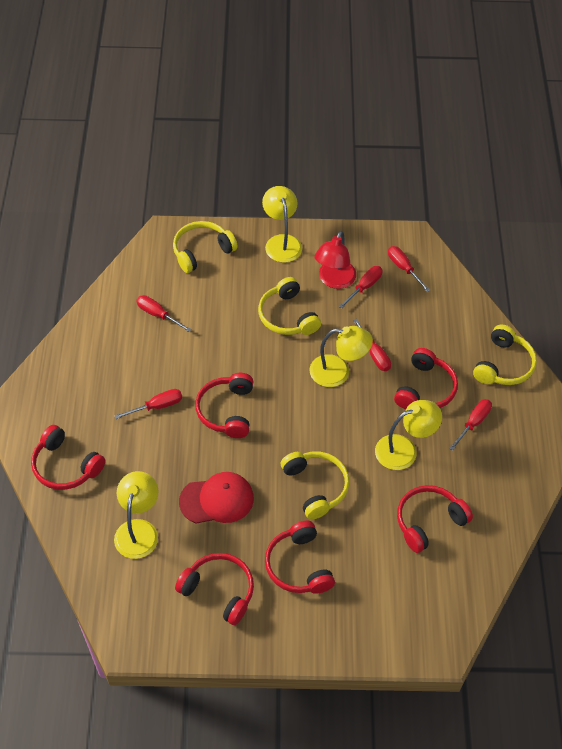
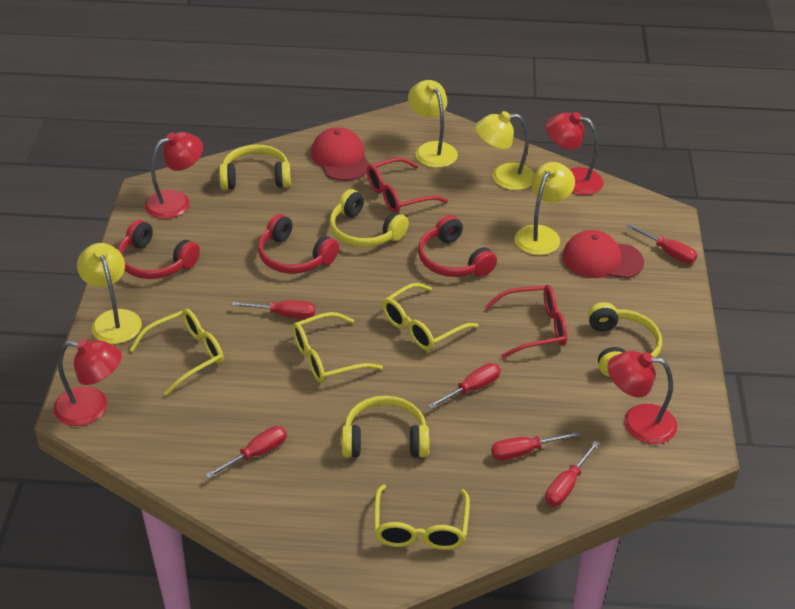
red cap: 1 -> 2
red glasses: 0 -> 2
red headphones: 6 -> 3
red lamp: 1 -> 4
yellow glasses: 0 -> 4

